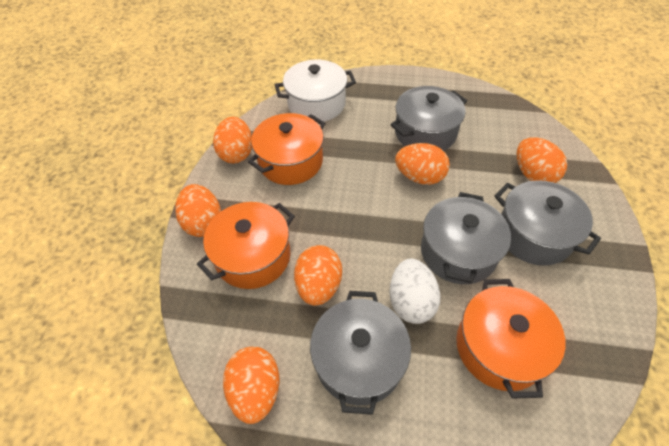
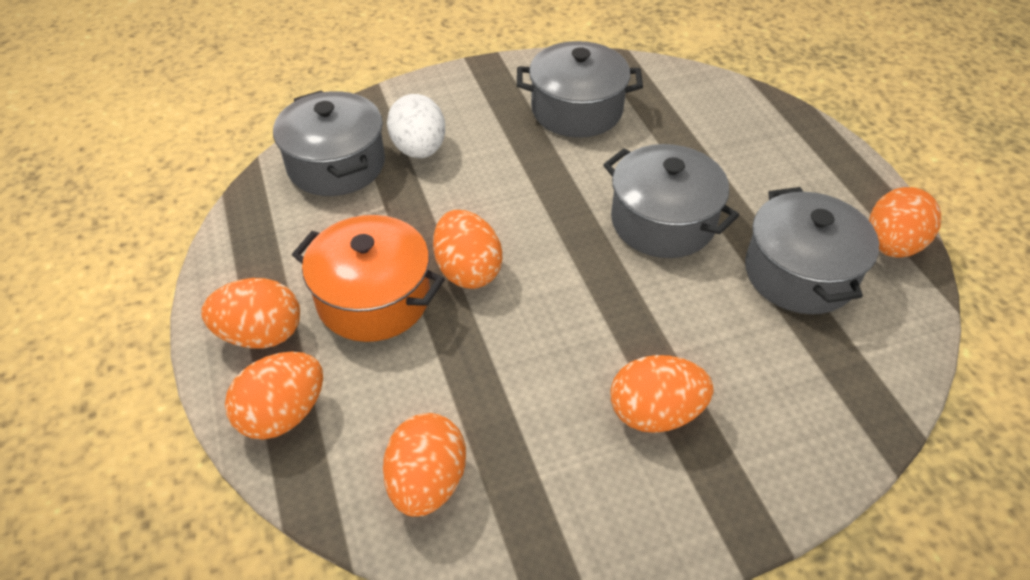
orange pot: 3 -> 1
white pot: 1 -> 0

